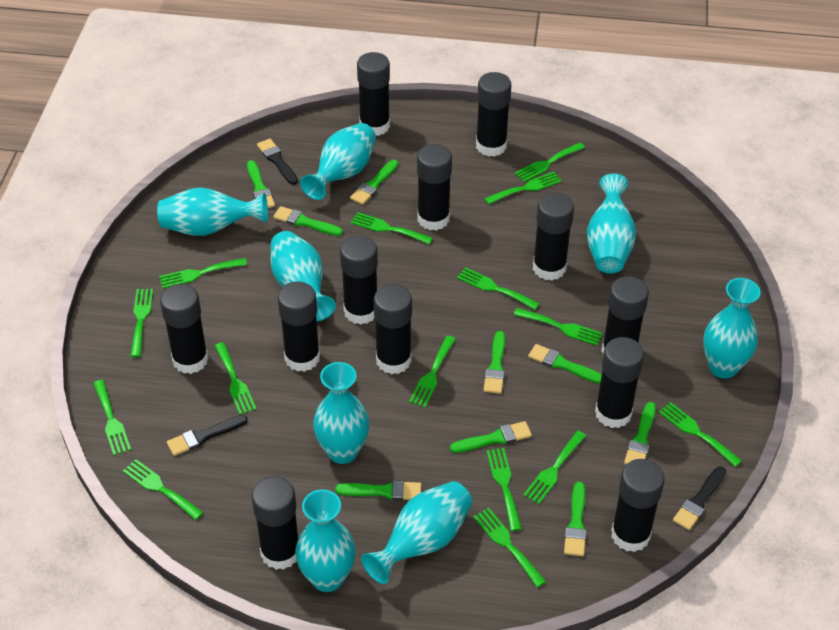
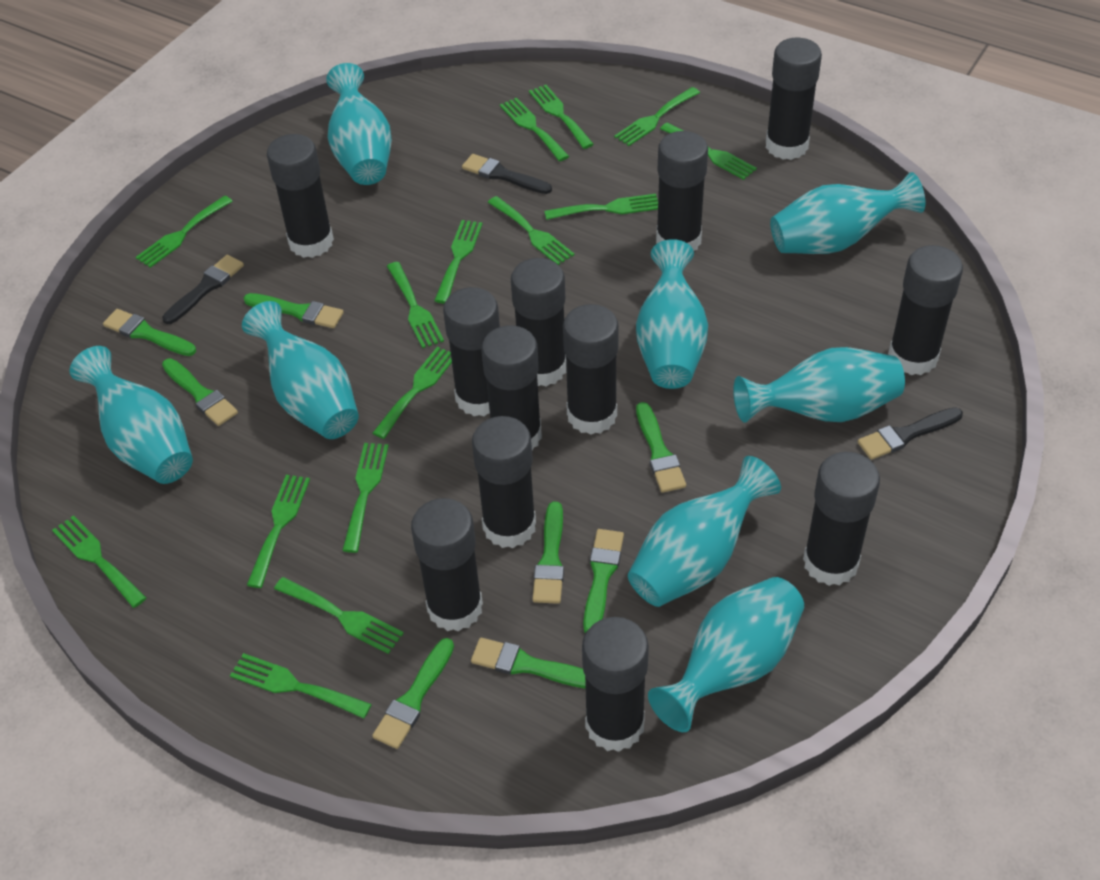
green brush: 9 -> 8

